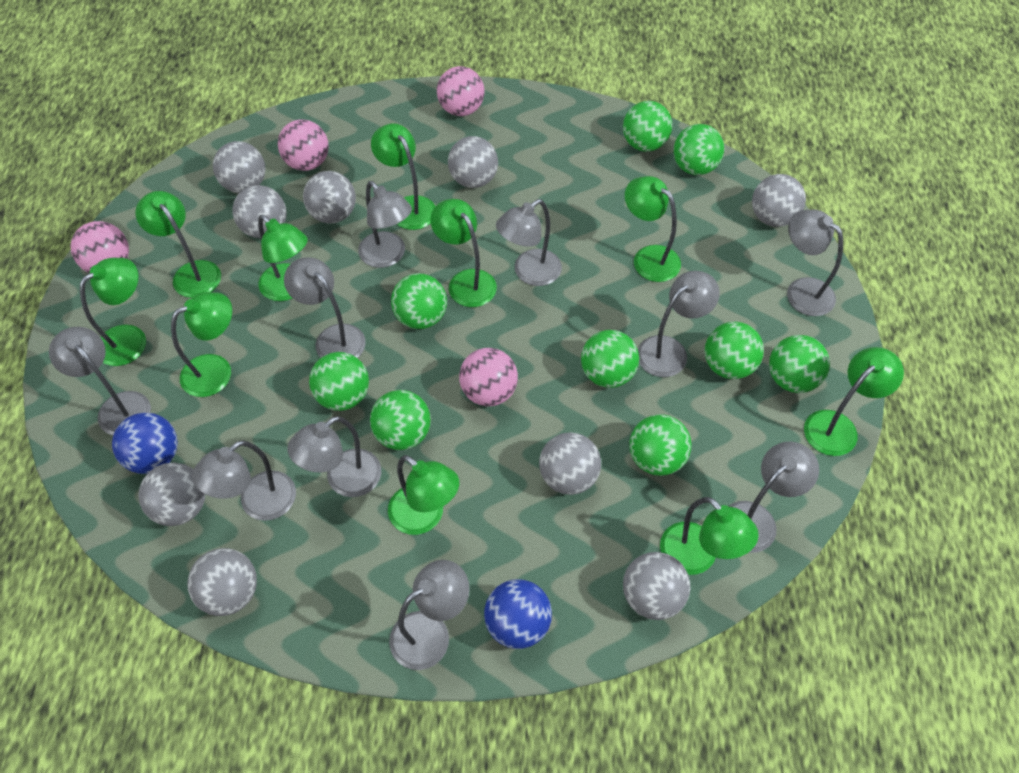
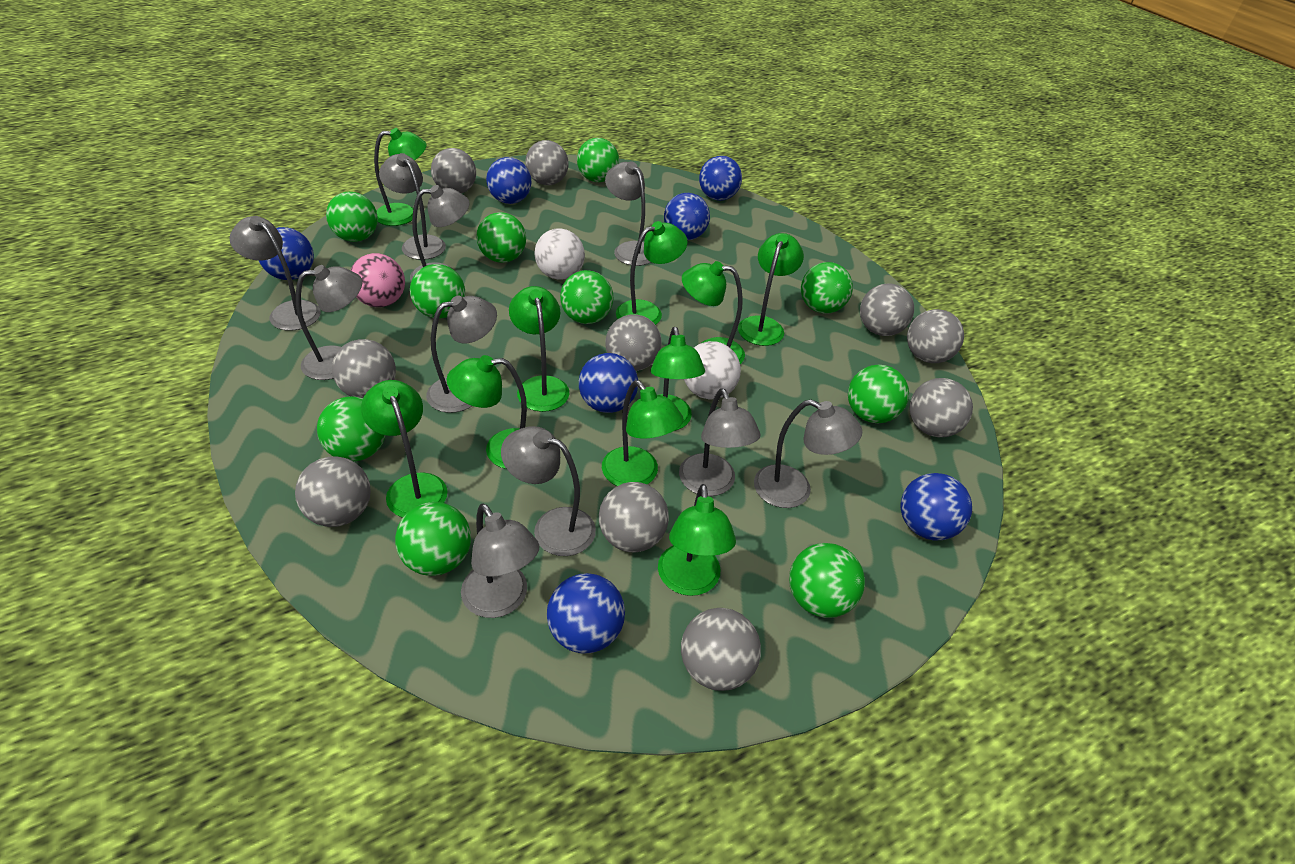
blue ball: 2 -> 7
green ball: 9 -> 10
grey ball: 9 -> 10
pink ball: 4 -> 1
white ball: 0 -> 2

